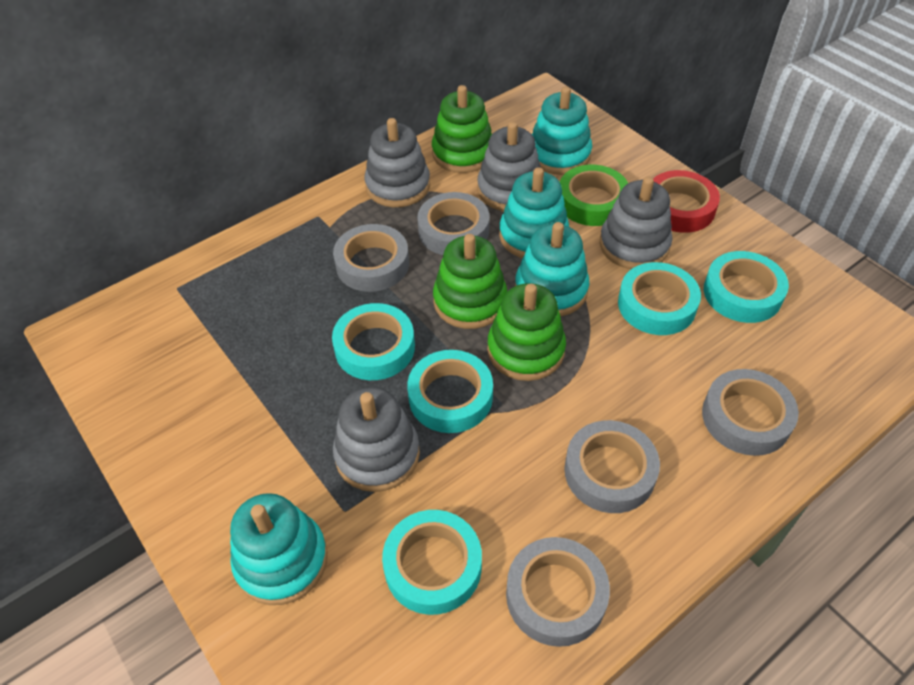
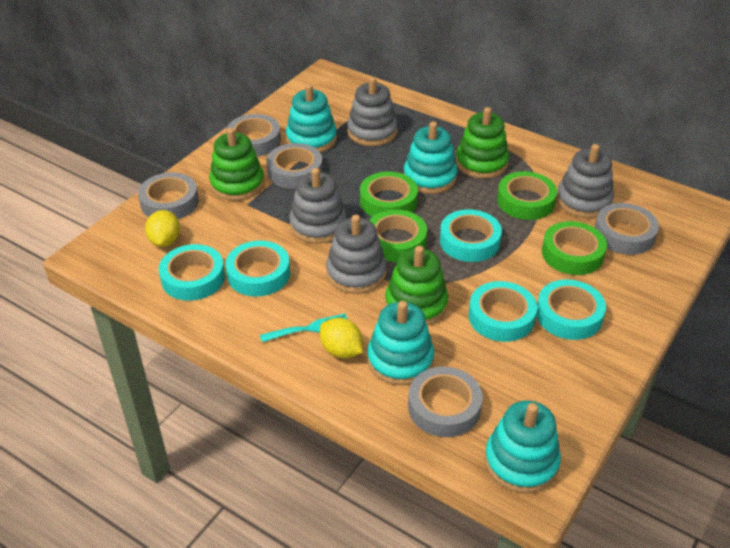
green tape: 1 -> 4
red tape: 1 -> 0
turquoise fork: 0 -> 1
yellow lemon: 0 -> 2

